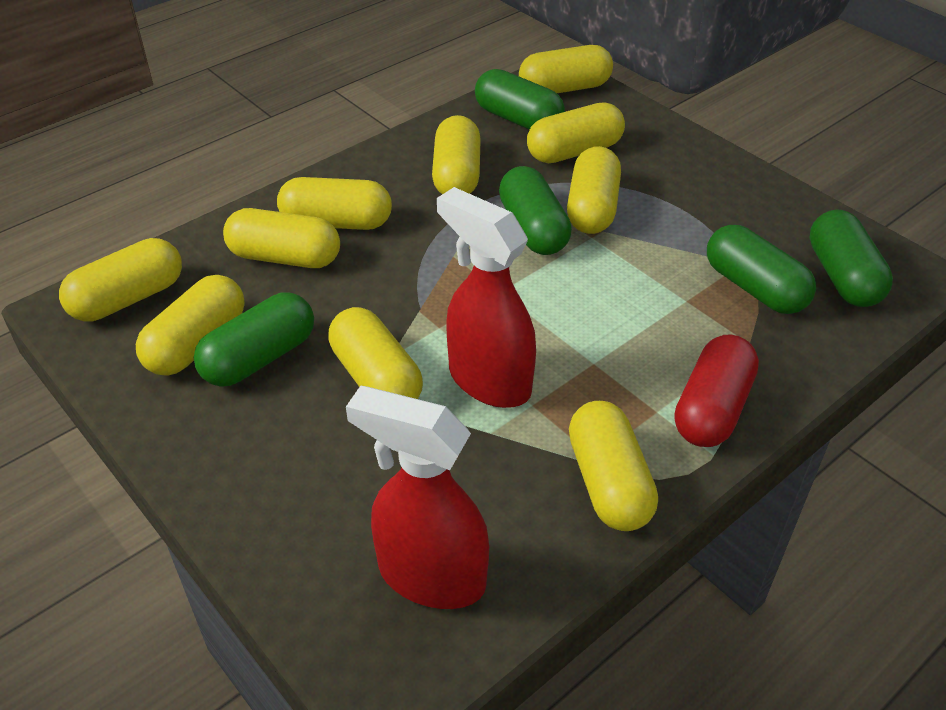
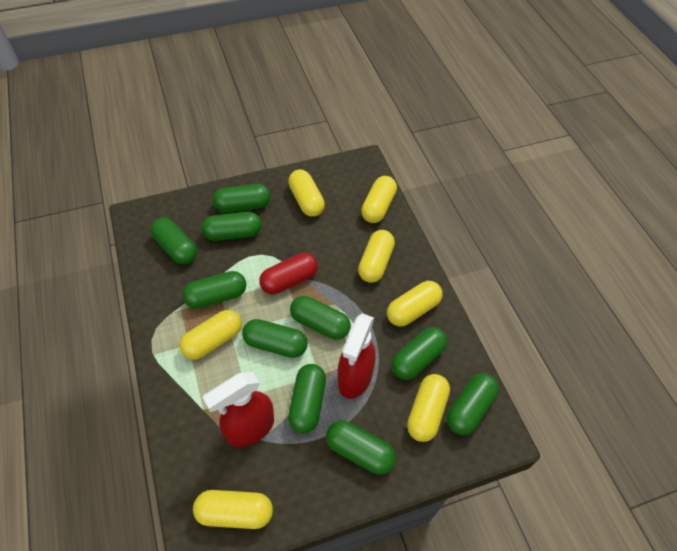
green capsule: 5 -> 10
yellow capsule: 10 -> 7

